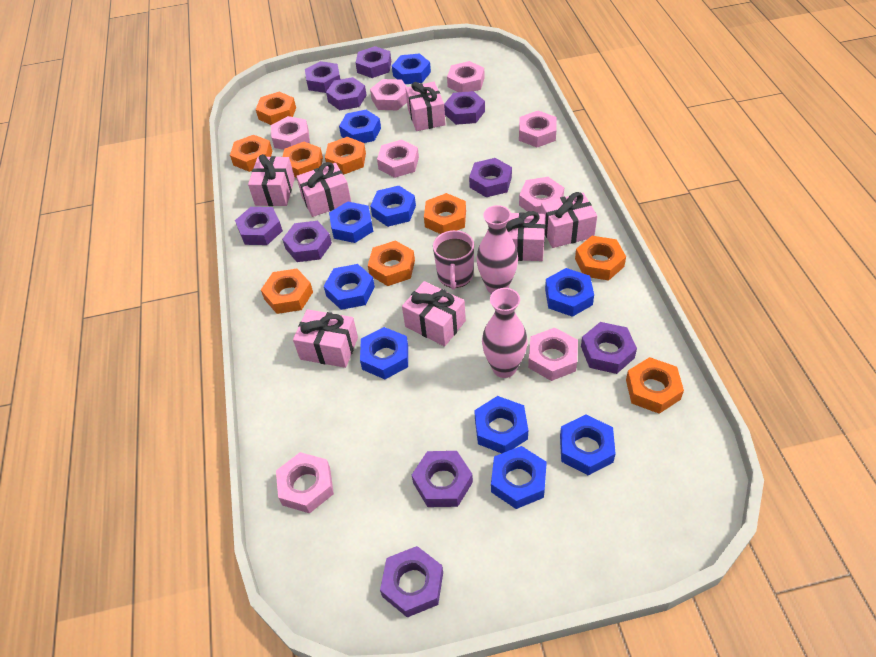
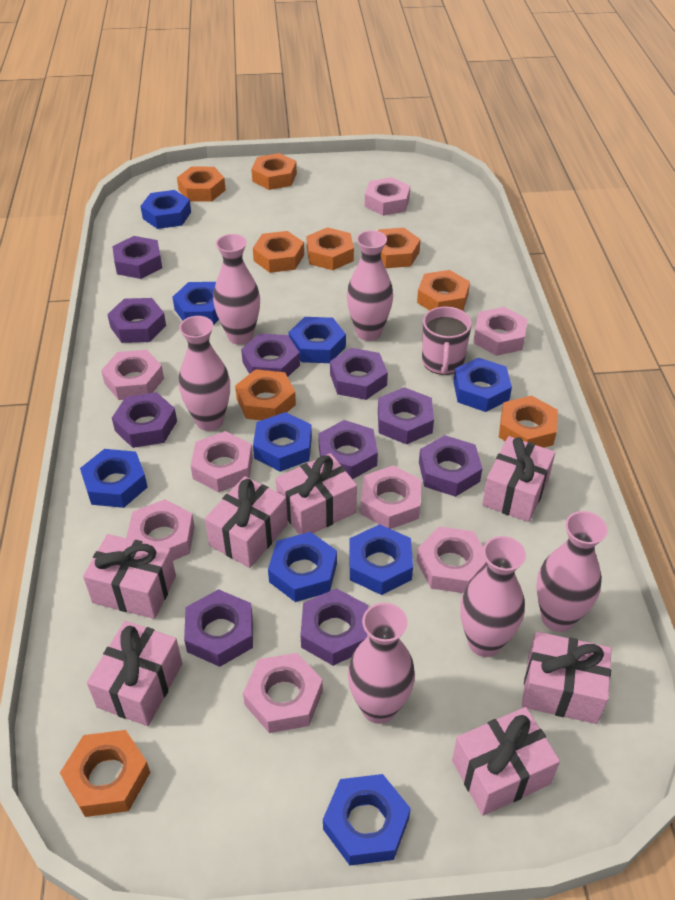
blue nut: 10 -> 9
pink vase: 2 -> 6

